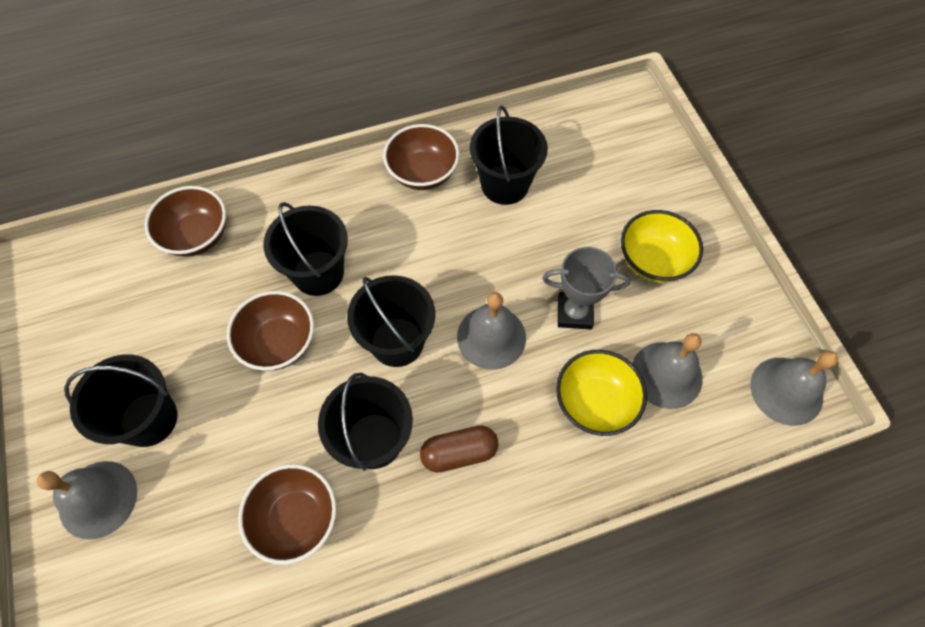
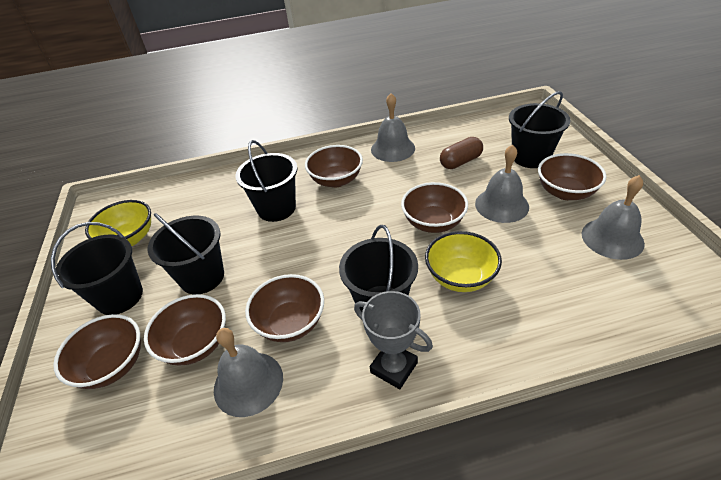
brown bowl: 4 -> 6

